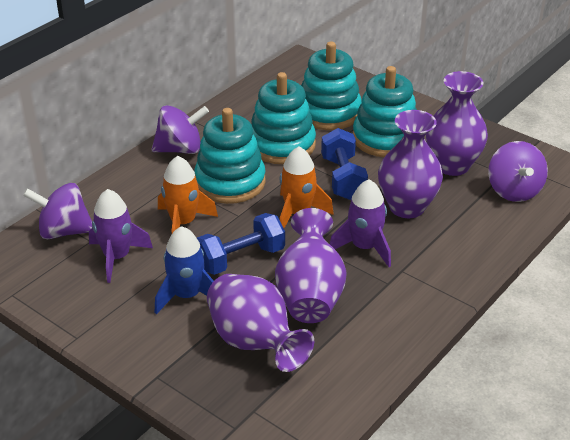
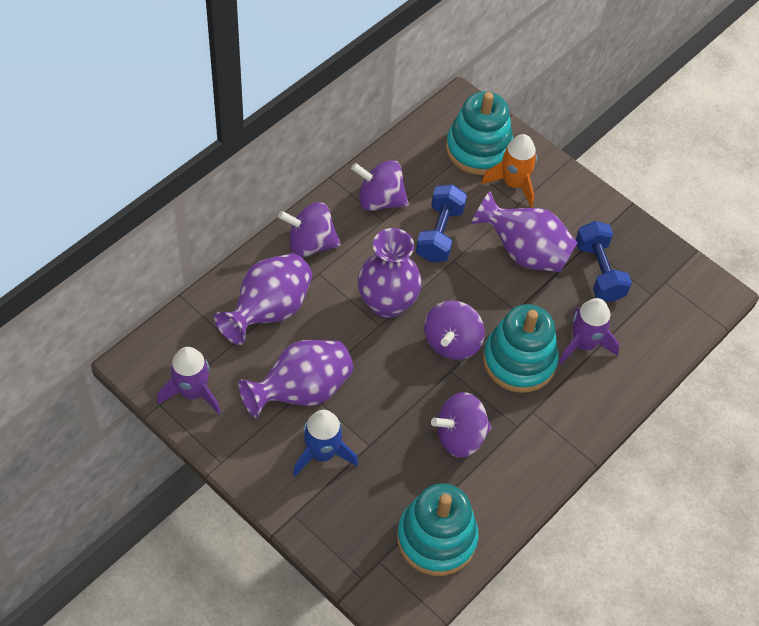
orange rocket: 2 -> 1
purple spinning top: 3 -> 4
turquoise stacking toy: 4 -> 3

